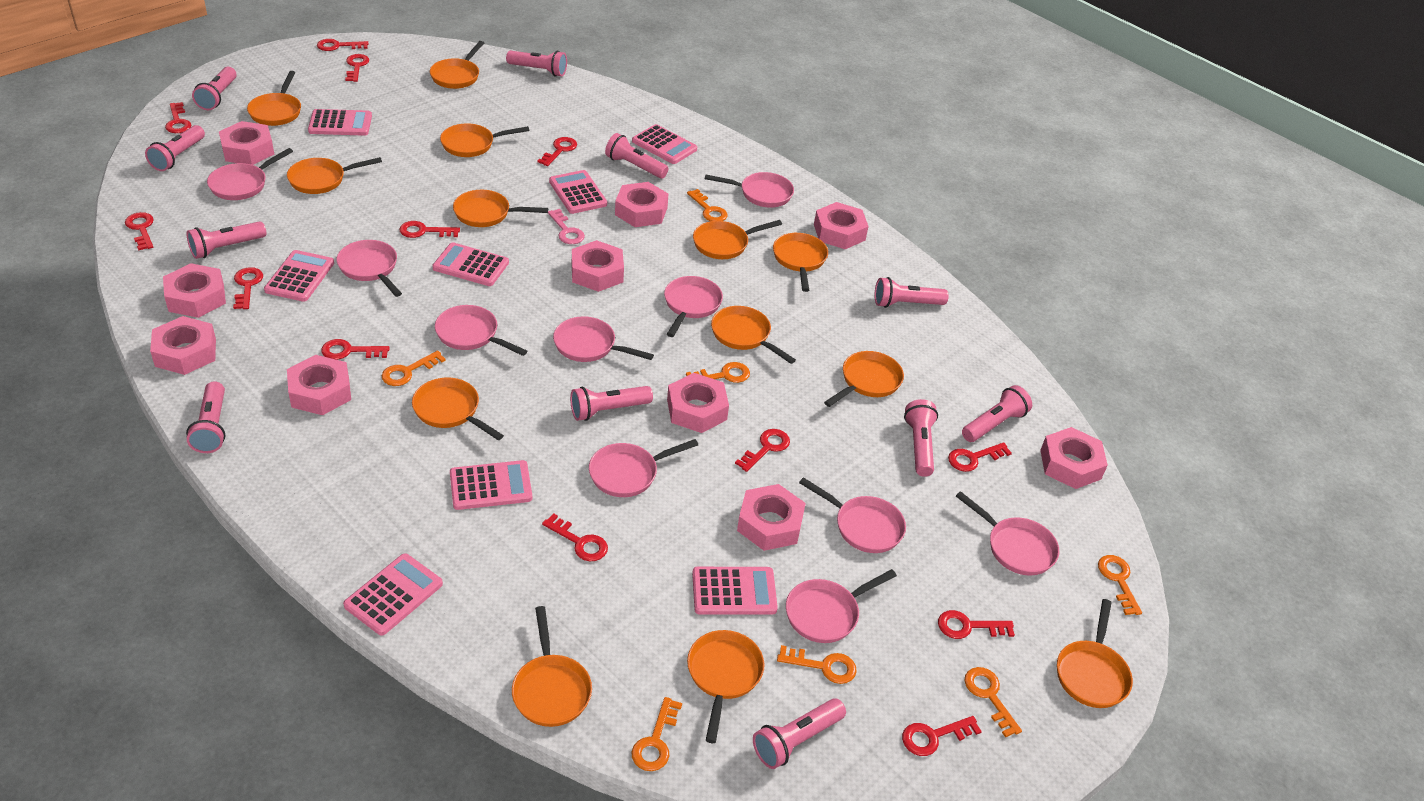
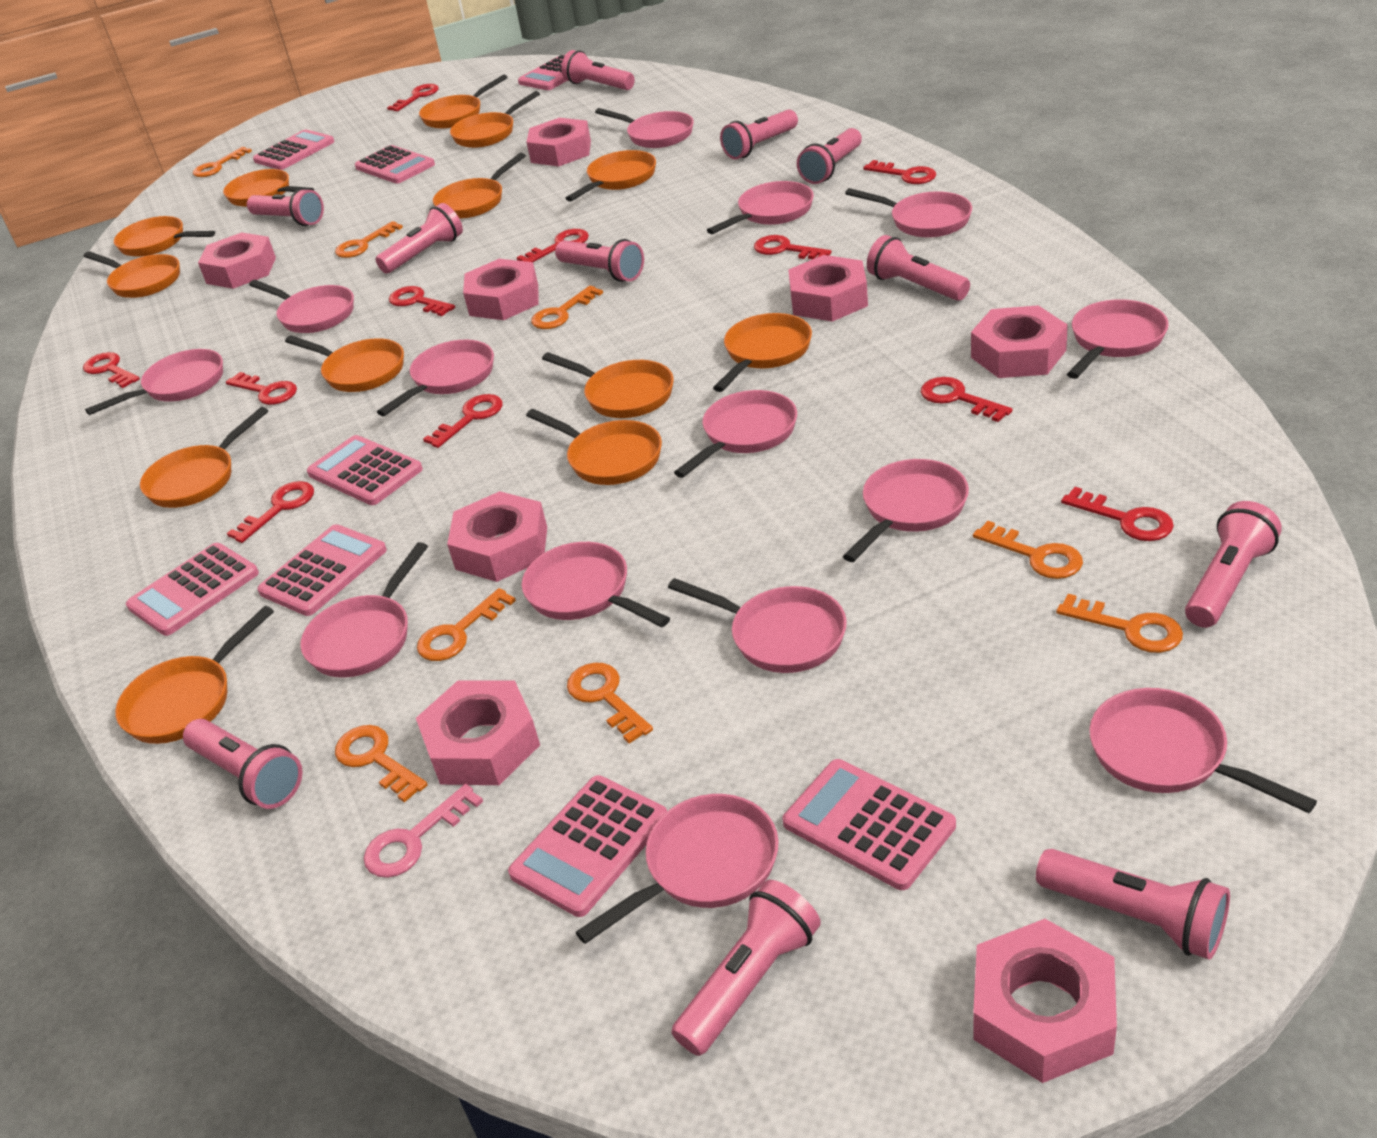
orange key: 7 -> 8
pink nut: 10 -> 8
pink pan: 10 -> 14
red key: 13 -> 11

